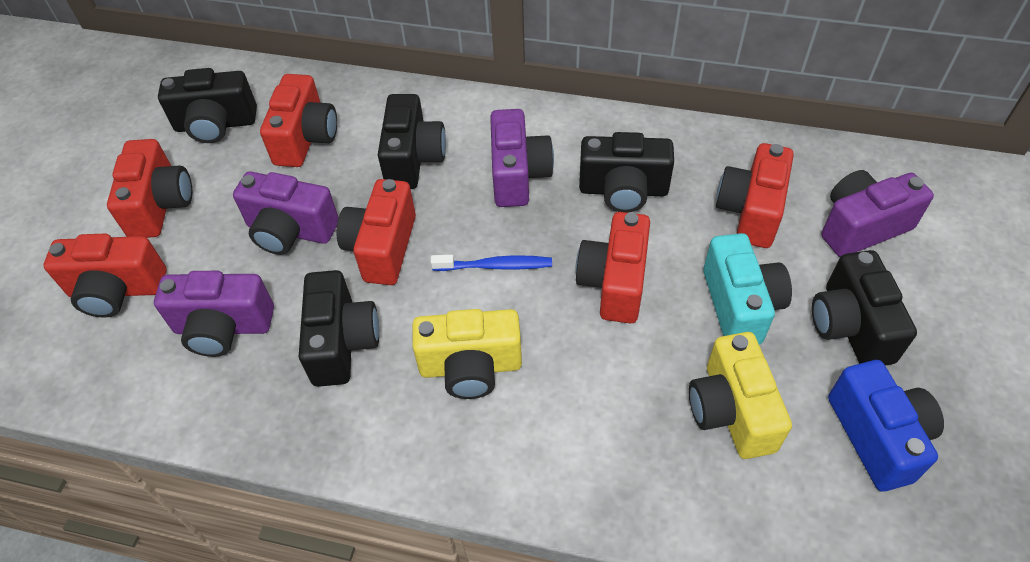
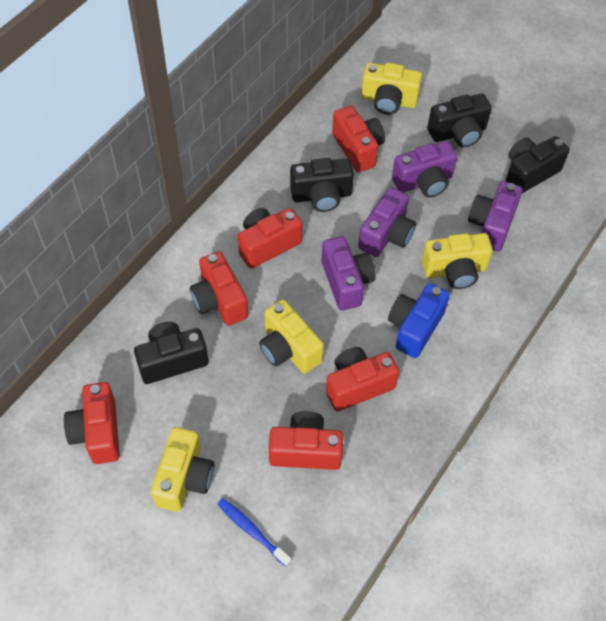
black camera: 5 -> 4
turquoise camera: 1 -> 0
yellow camera: 2 -> 4

